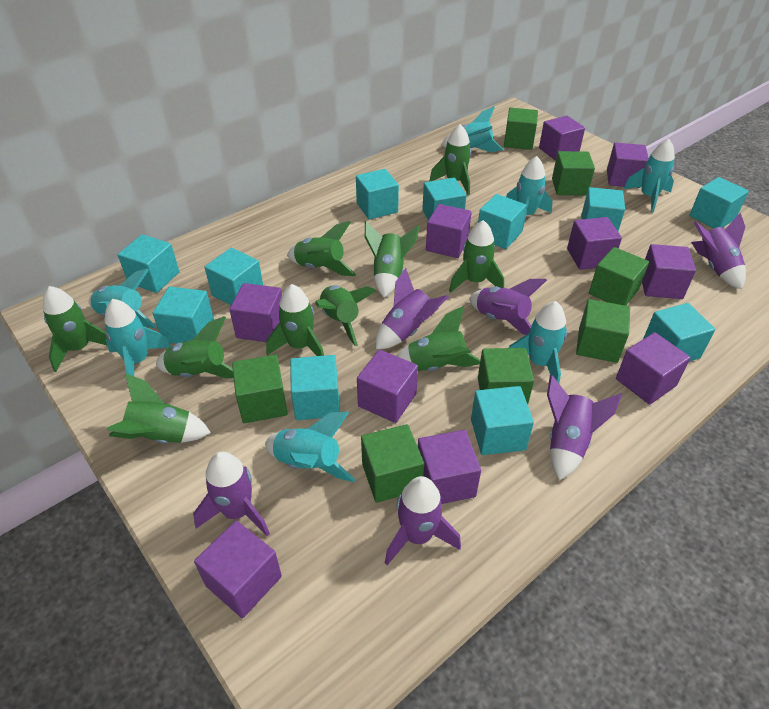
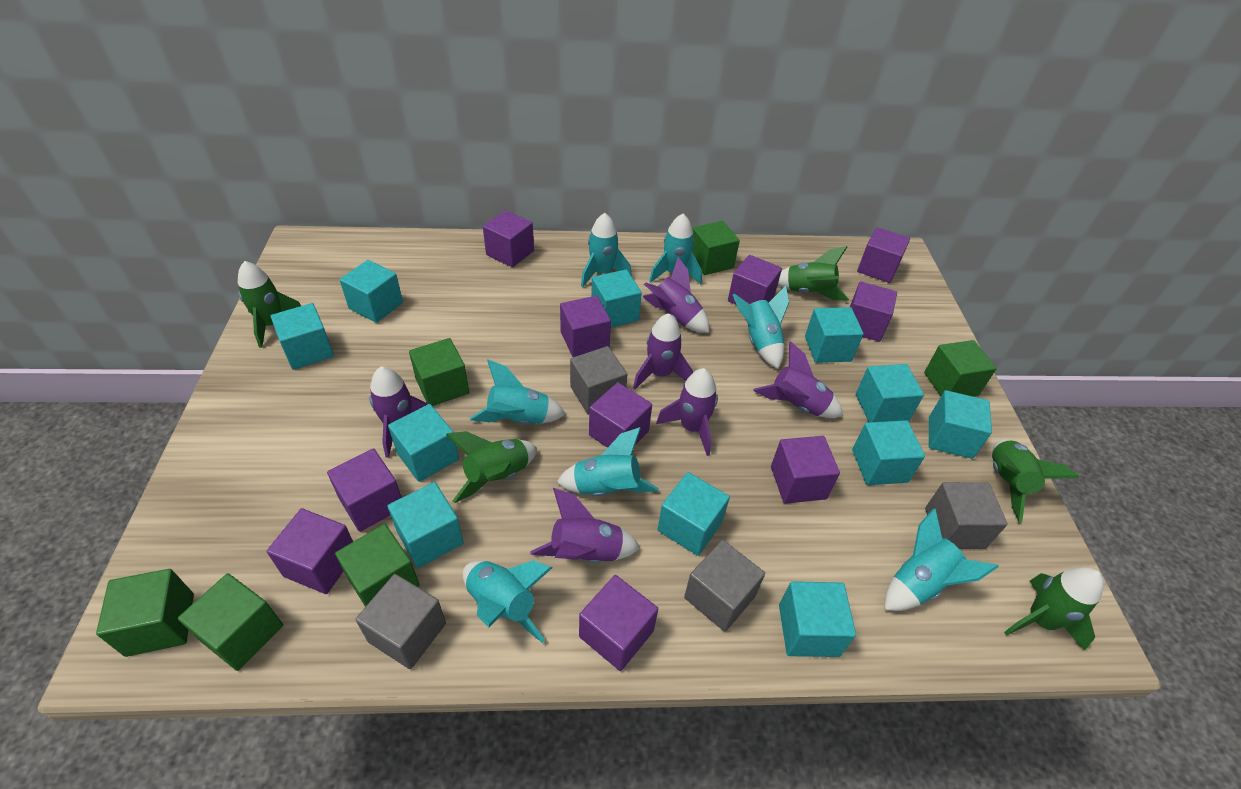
green cube: 7 -> 6
green rocket: 10 -> 5
grey cube: 0 -> 4

